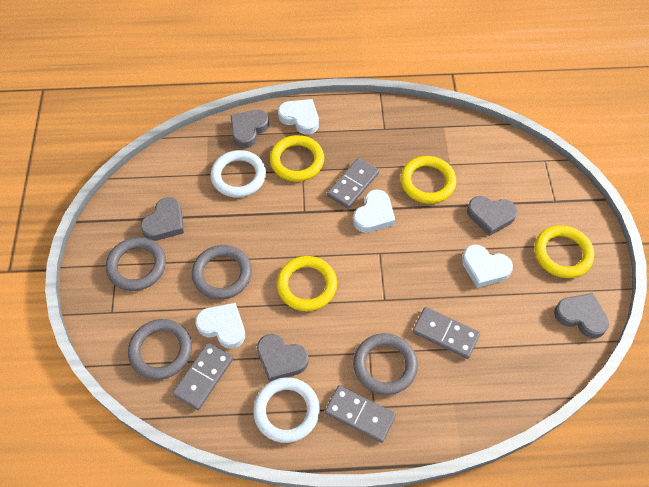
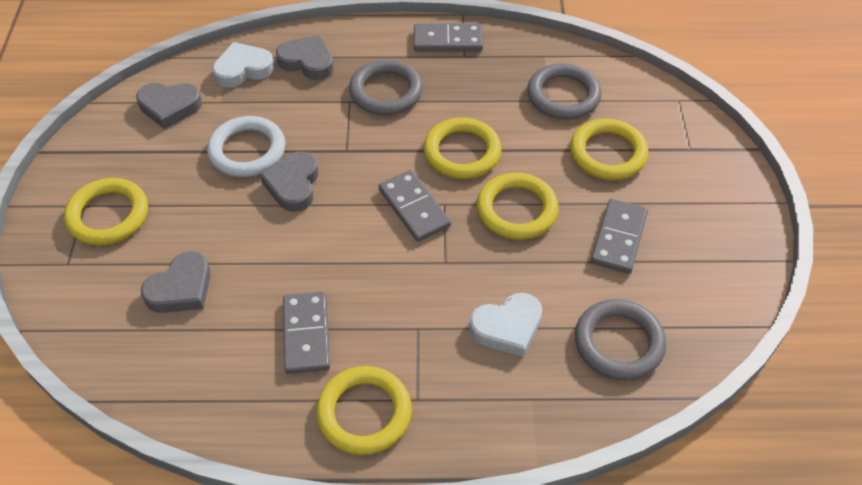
grey heart: 5 -> 4
grey ring: 4 -> 3
white heart: 4 -> 2
white ring: 2 -> 1
yellow ring: 4 -> 5

